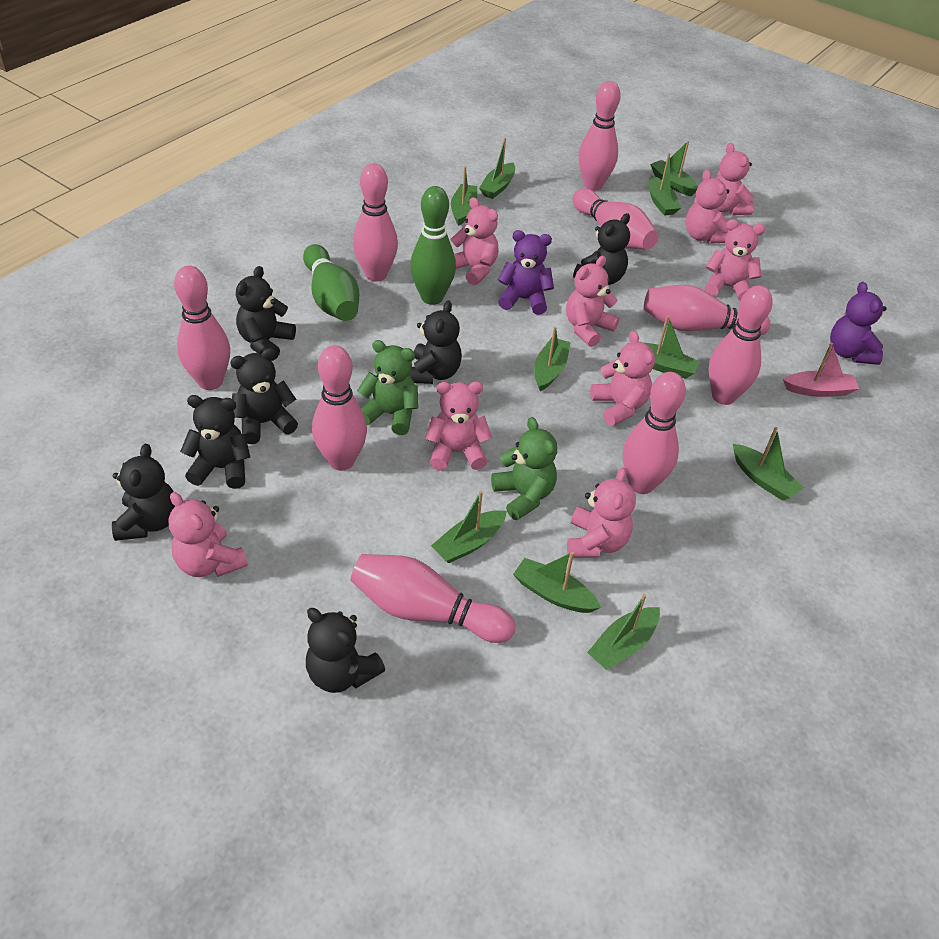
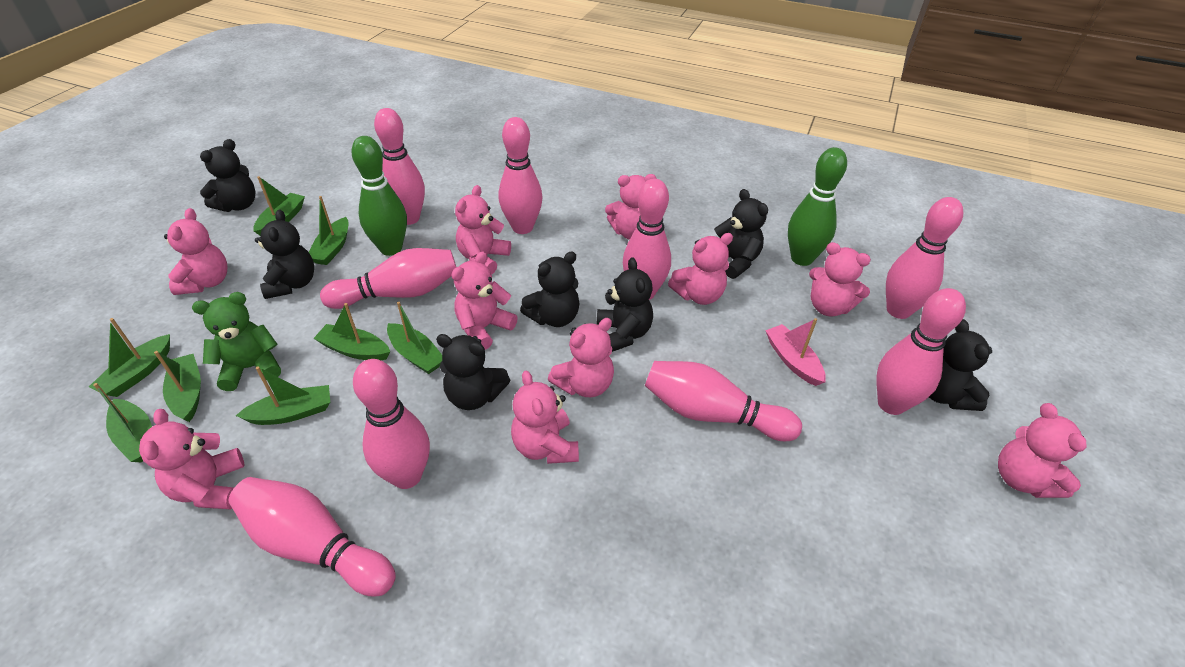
green boat: 10 -> 8
green teddy bear: 2 -> 1
pink teddy bear: 9 -> 10
purple teddy bear: 2 -> 0

